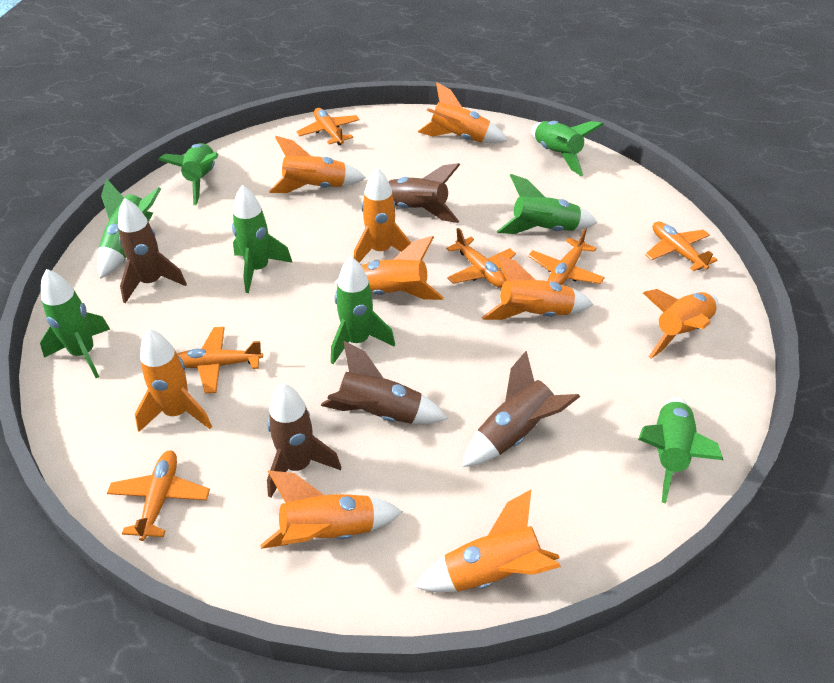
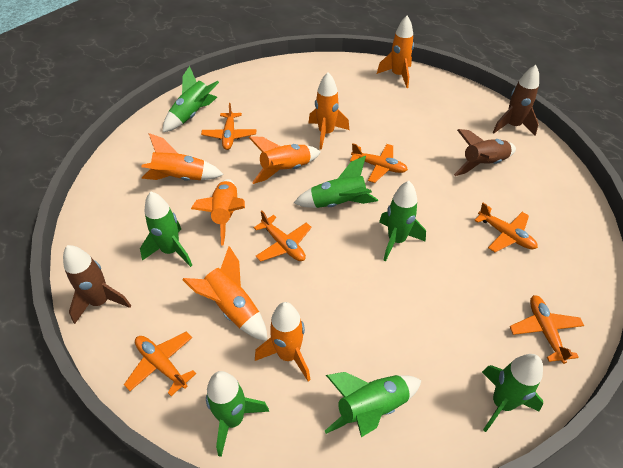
brown rocket: 5 -> 3
green rocket: 8 -> 7
orange rocket: 9 -> 7

